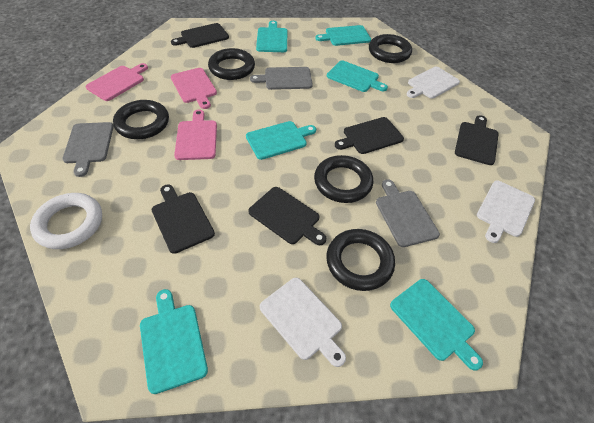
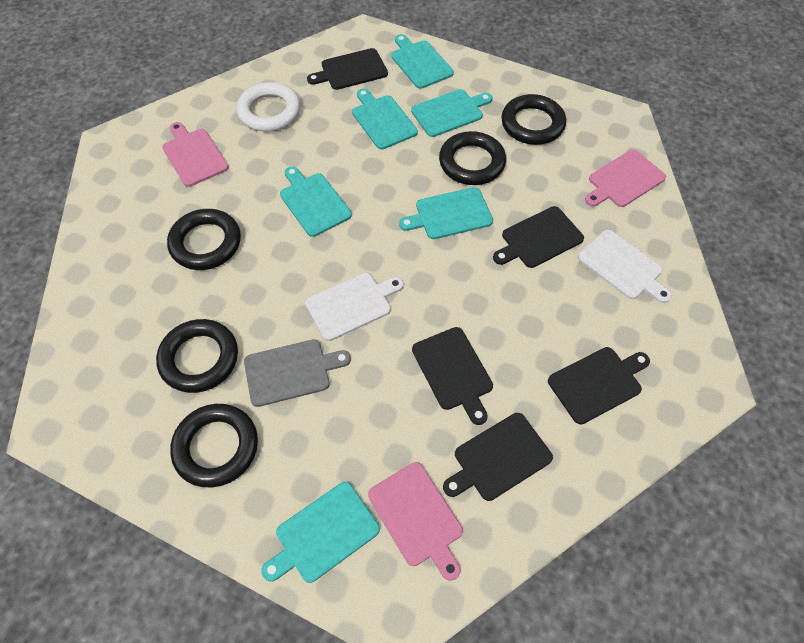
grey cutting board: 3 -> 1
white cutting board: 3 -> 2

